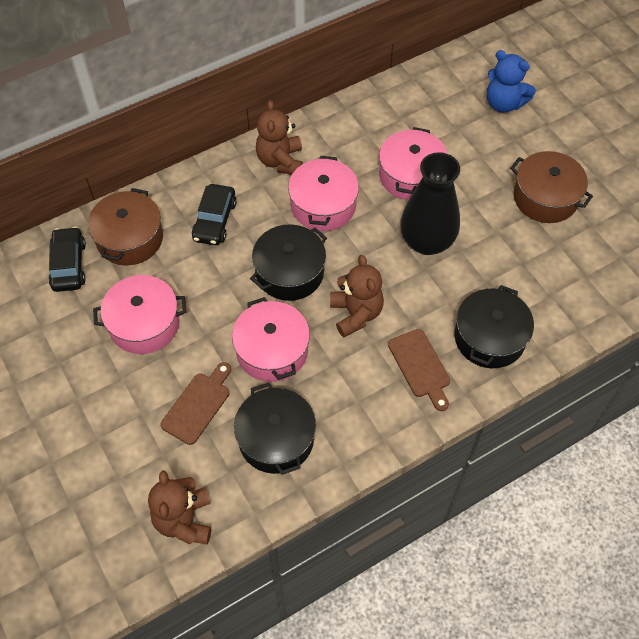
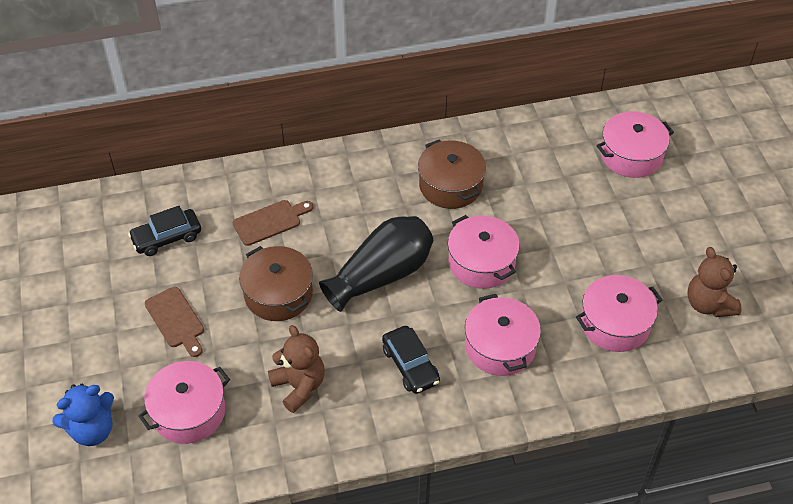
black pot: 3 -> 0
brown teddy bear: 3 -> 2
pink pot: 4 -> 5

